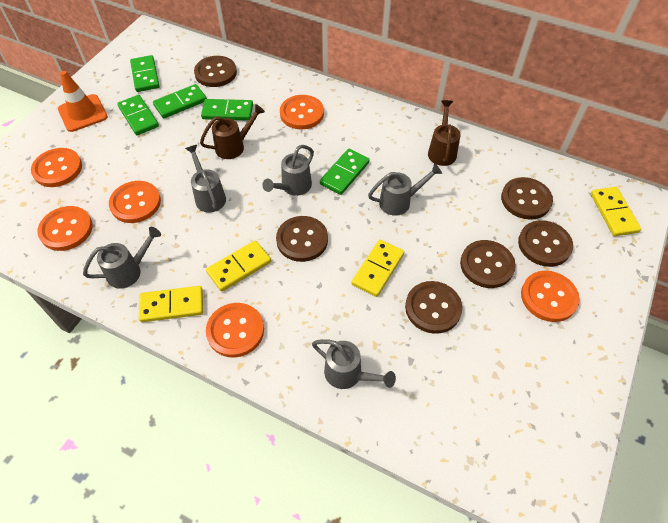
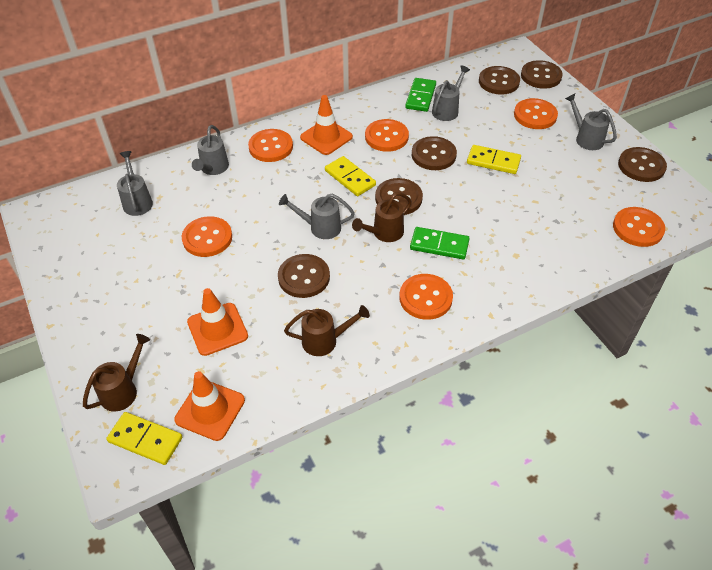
brown watering can: 2 -> 3
green domino: 5 -> 2
orange traffic cone: 1 -> 3
yellow domino: 4 -> 3

